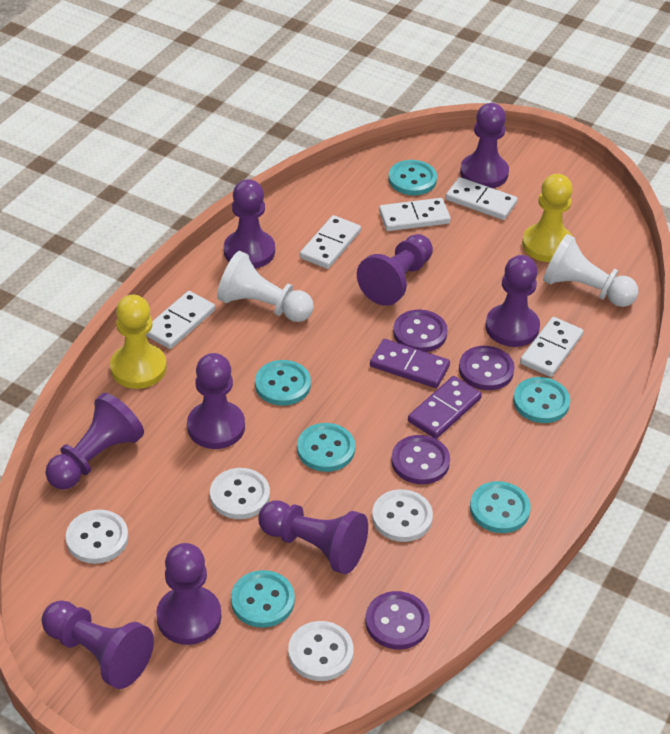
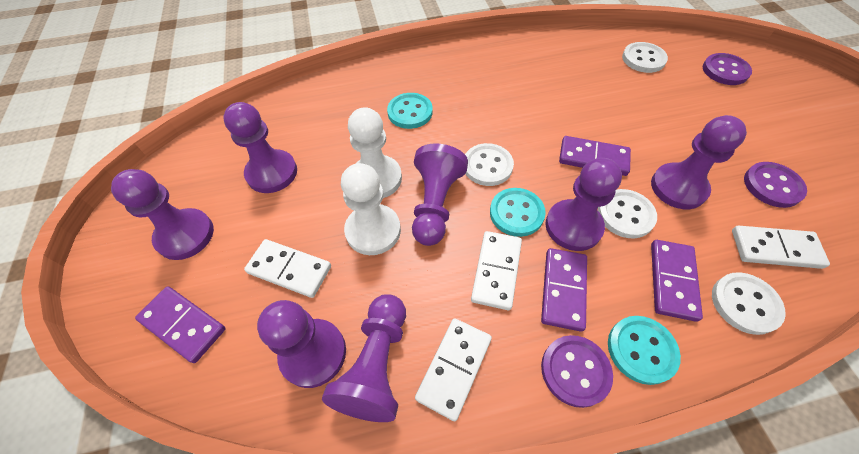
purple button: 4 -> 3
purple domino: 2 -> 4
purple pawn: 9 -> 7
turquoise button: 6 -> 3
white domino: 5 -> 4
yellow pawn: 2 -> 0

